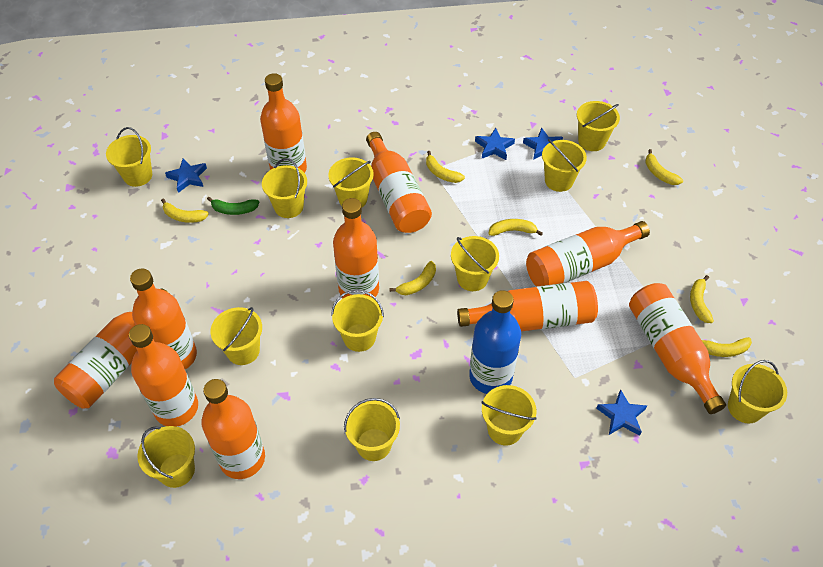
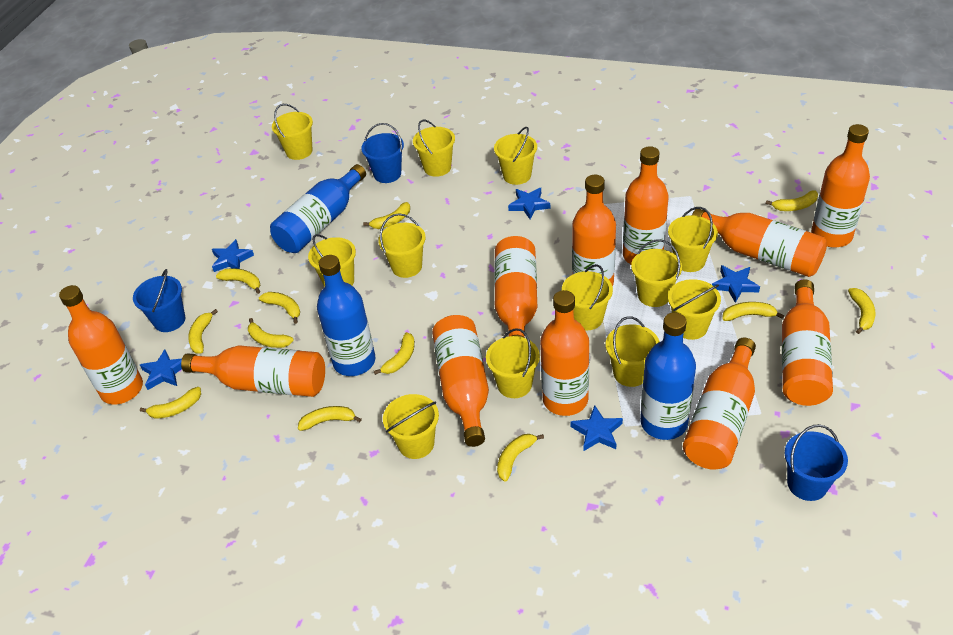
blue bottle: 1 -> 3
blue bucket: 0 -> 3
blue star: 4 -> 5
green banana: 1 -> 0
orange bottle: 10 -> 11
yellow banana: 7 -> 12

